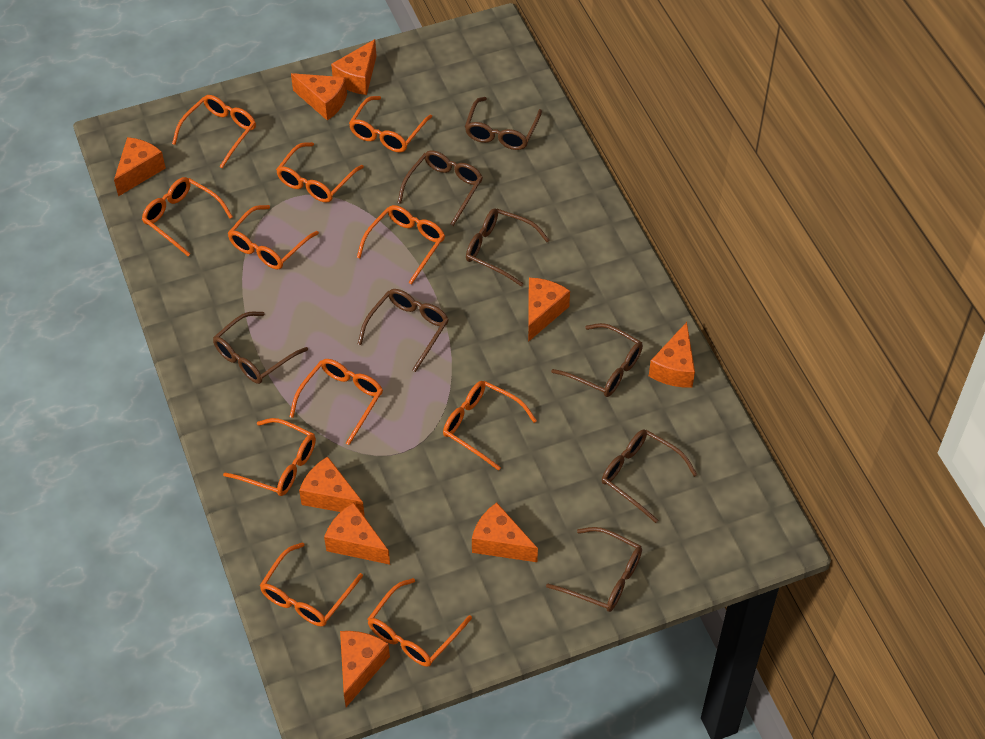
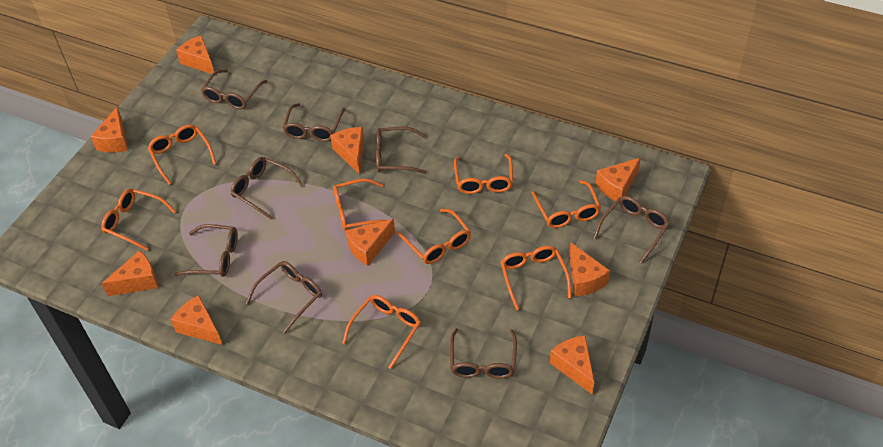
orange glasses: 11 -> 8

